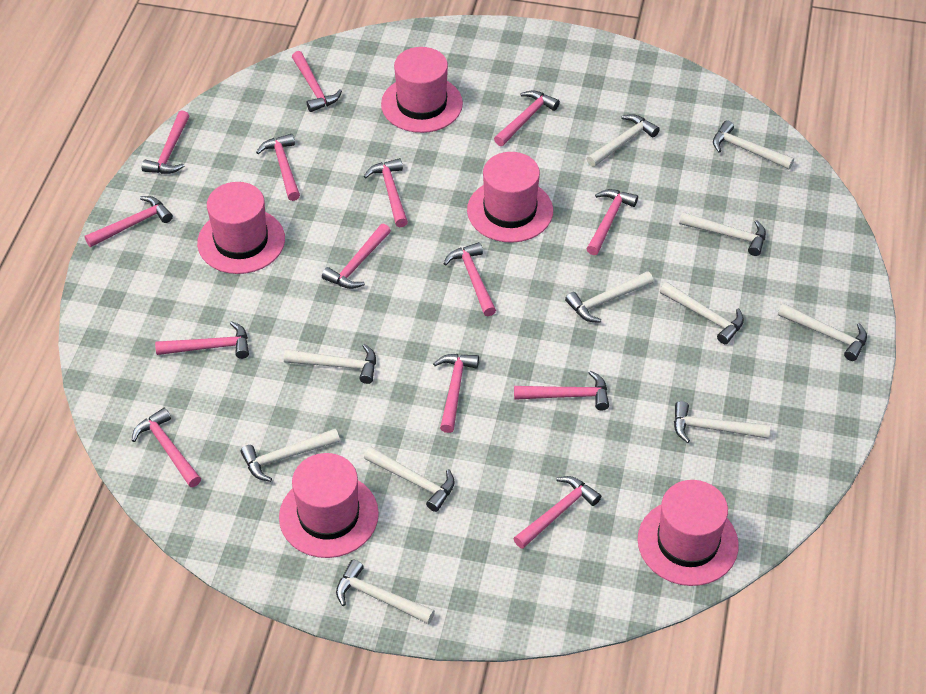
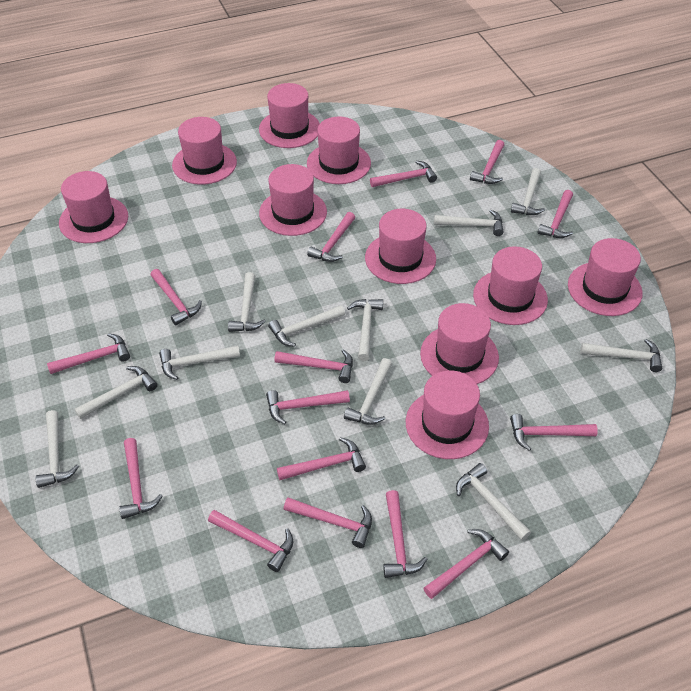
pink hammer: 14 -> 15
pink hat: 5 -> 10

